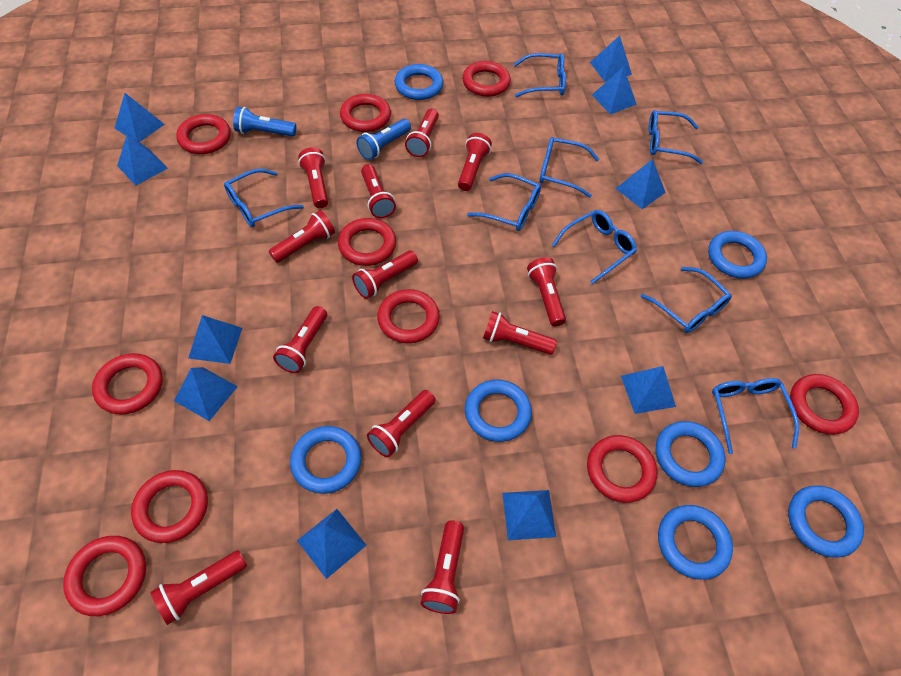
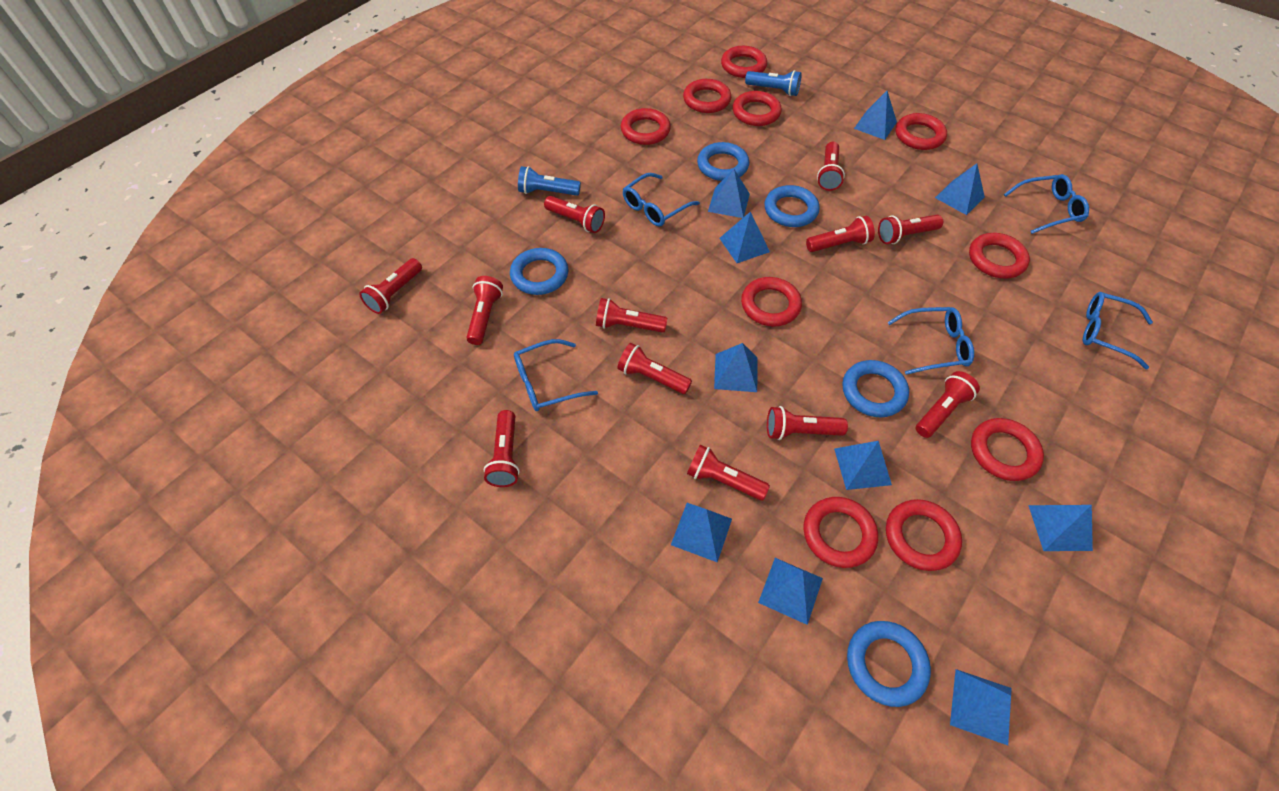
blue glasses: 8 -> 5
blue ring: 7 -> 5

